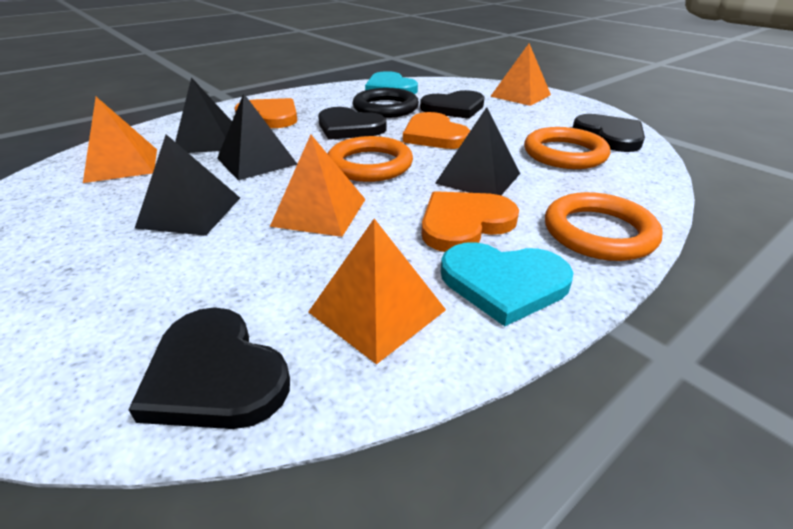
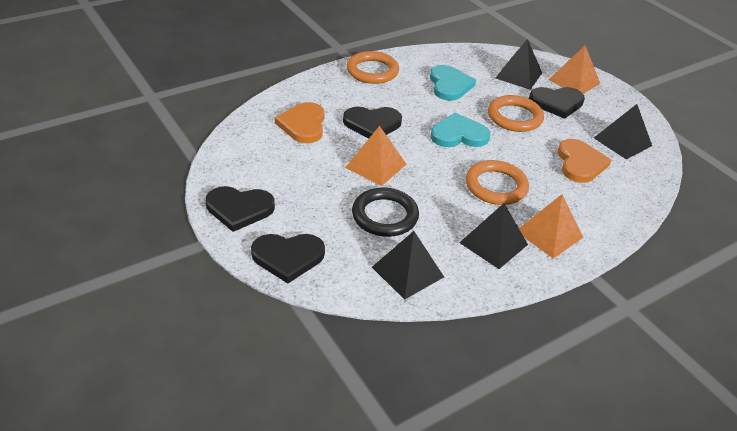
orange heart: 3 -> 2
orange pyramid: 4 -> 3

